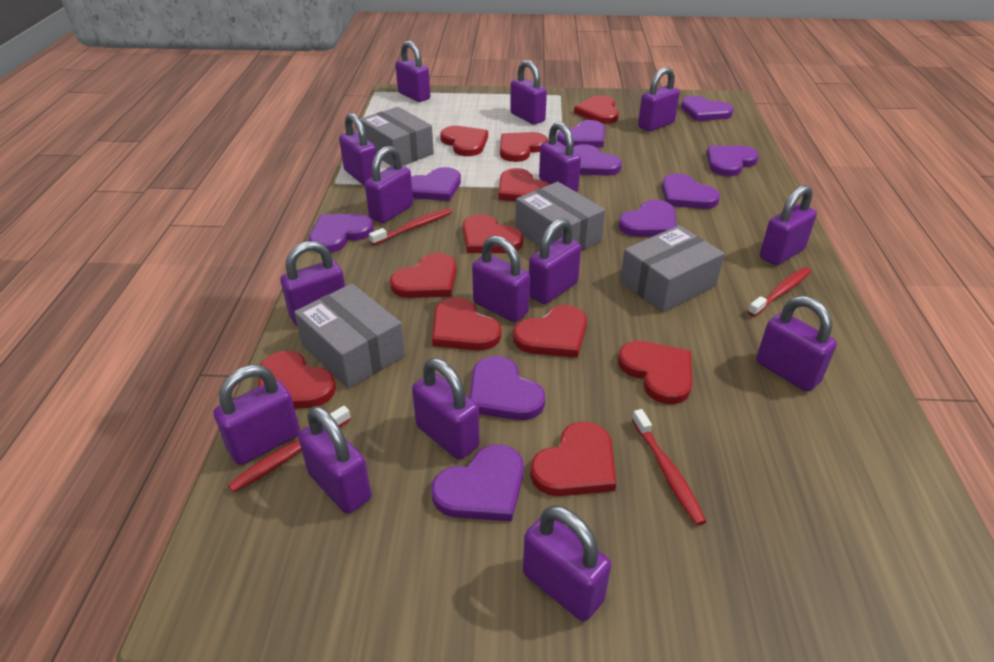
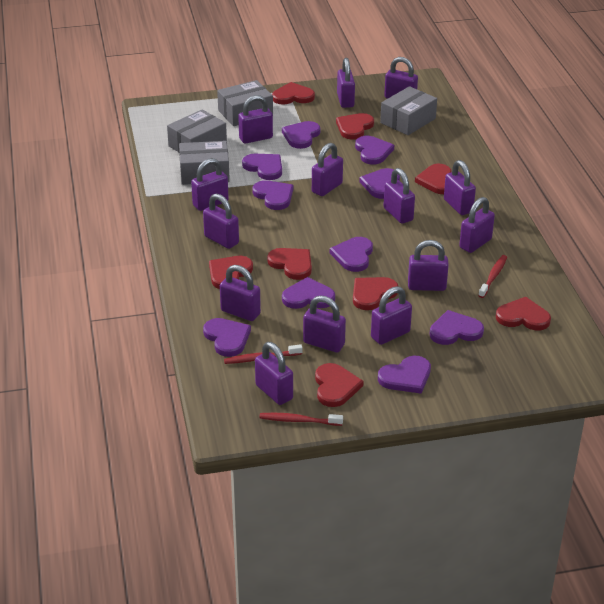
purple padlock: 15 -> 14
red heart: 11 -> 8
red toothbrush: 4 -> 3

